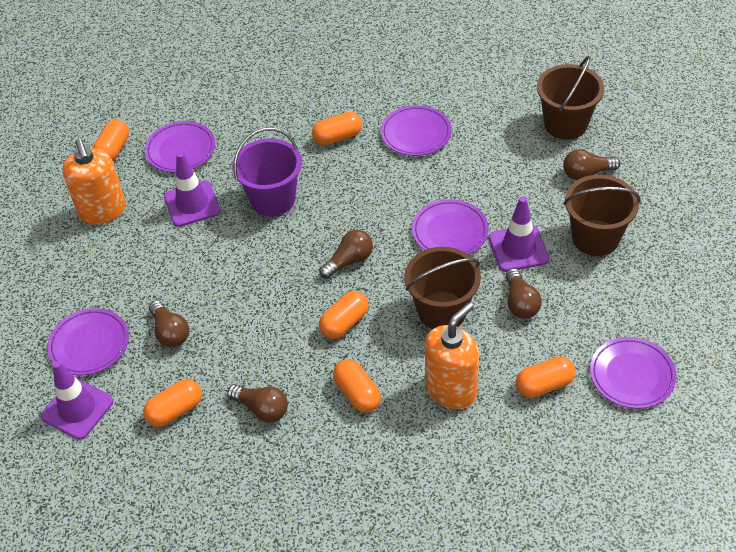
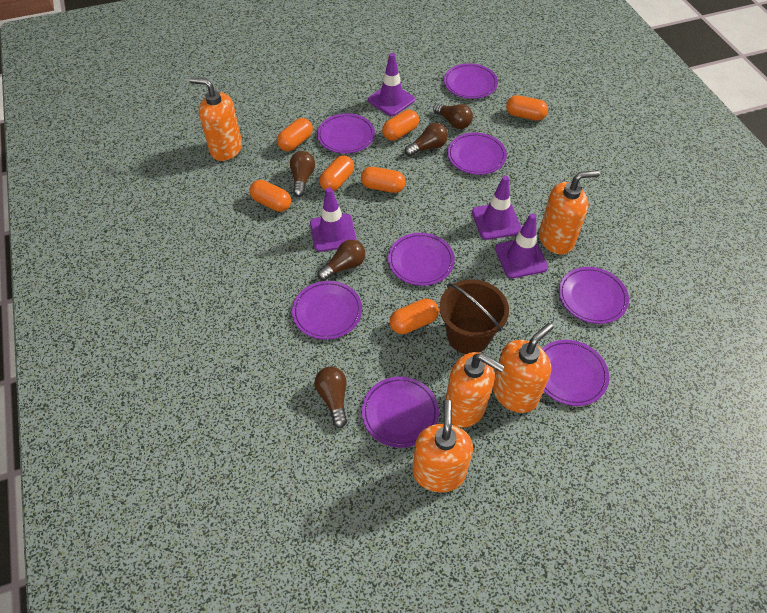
brown bucket: 3 -> 1
orange capsule: 6 -> 7
orange soap dispenser: 2 -> 5
purple bucket: 1 -> 0
purple plate: 5 -> 8
purple traffic cone: 3 -> 4

